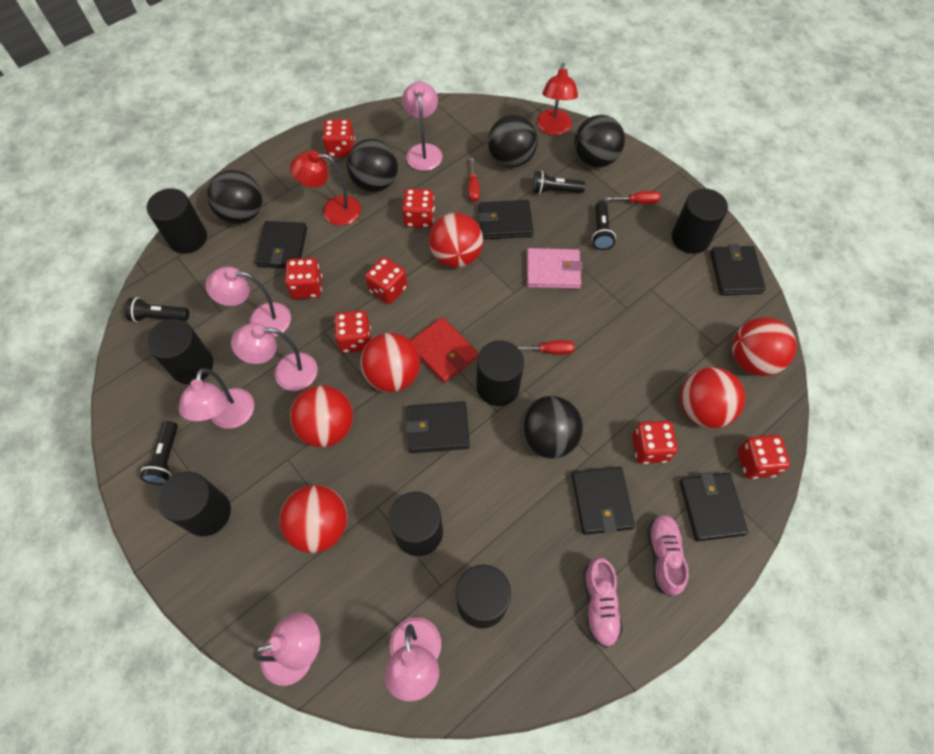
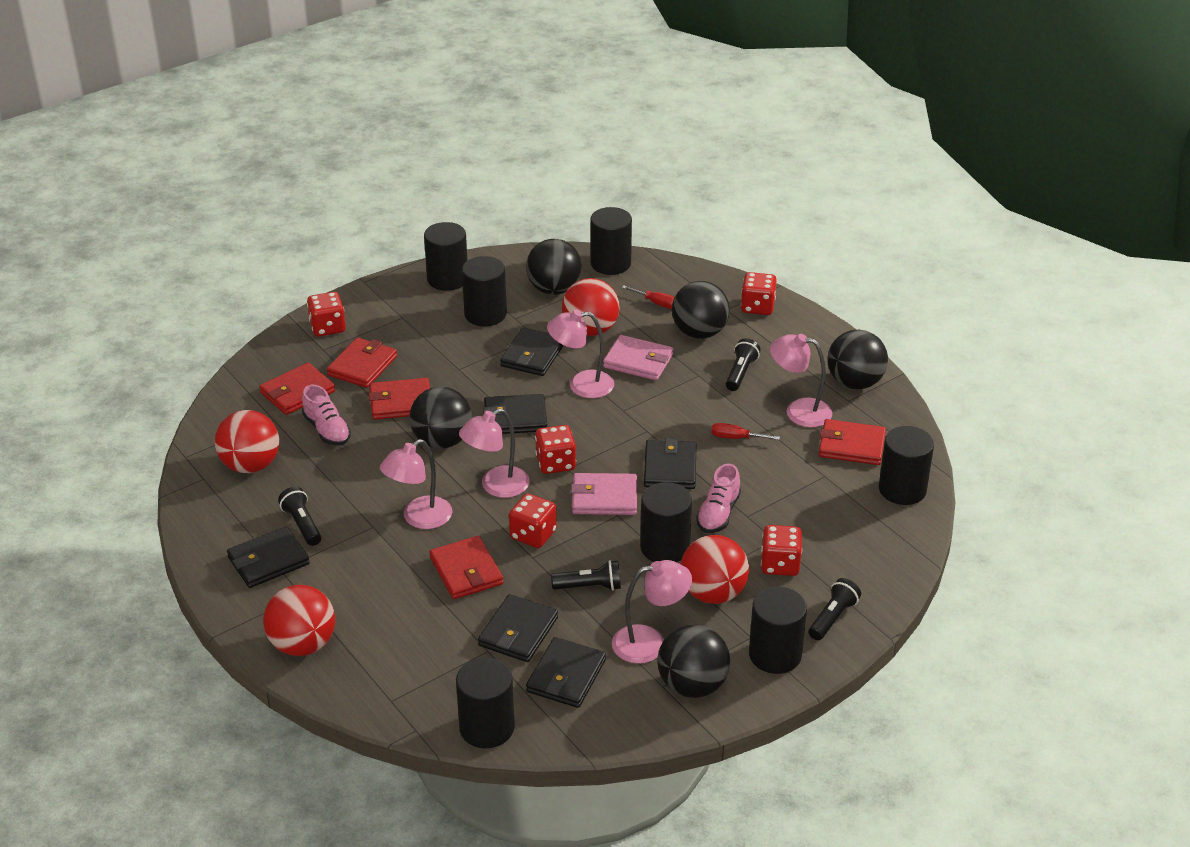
pink lamp: 6 -> 5
pink wallet: 1 -> 2
red ball: 6 -> 4
red dice: 7 -> 5
red lamp: 2 -> 0
red screwdriver: 3 -> 2
red wallet: 1 -> 5

